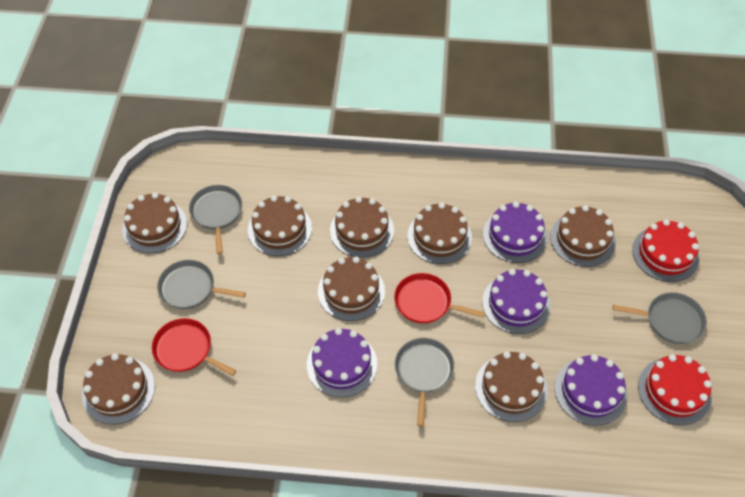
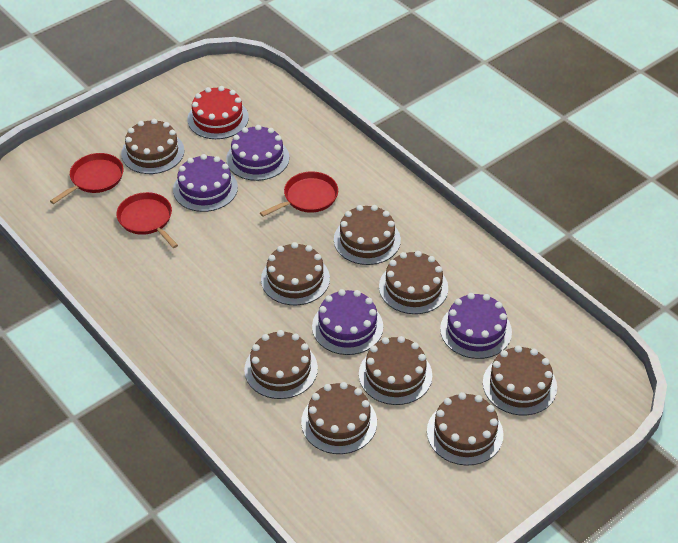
brown cake: 8 -> 9
grey pan: 4 -> 0
red cake: 2 -> 1
red pan: 2 -> 3

